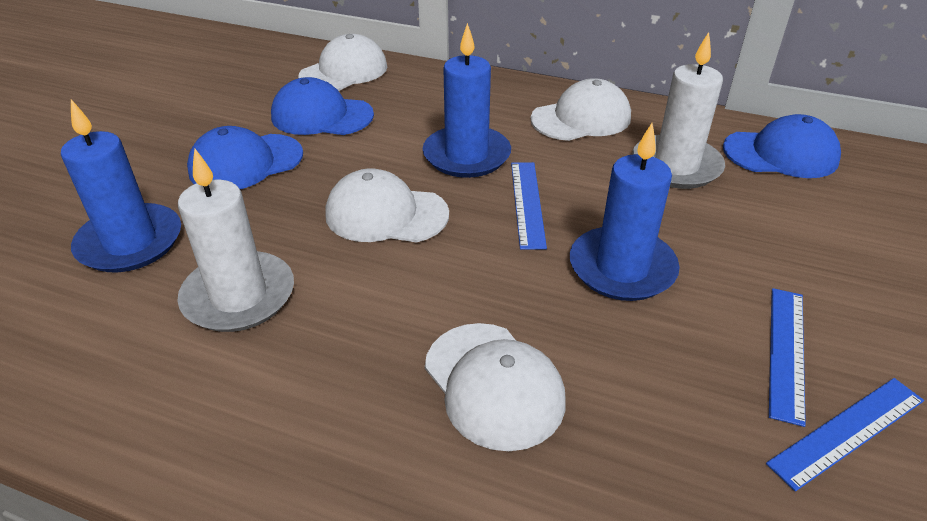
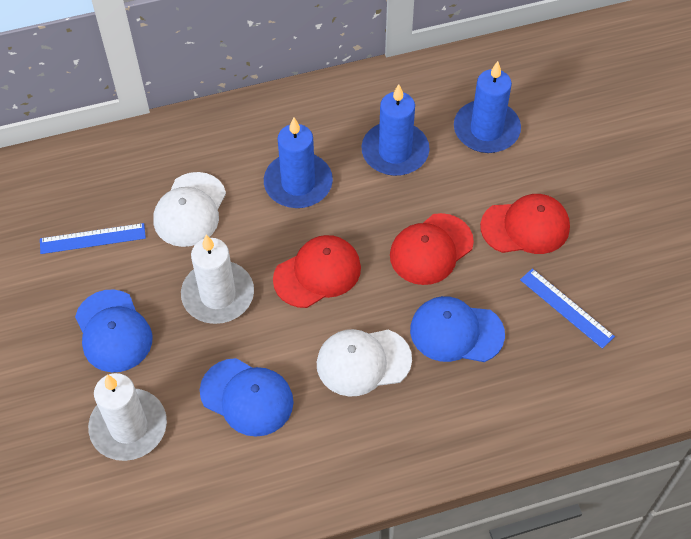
blue ruler: 3 -> 2
red cap: 0 -> 3
white cap: 4 -> 2

